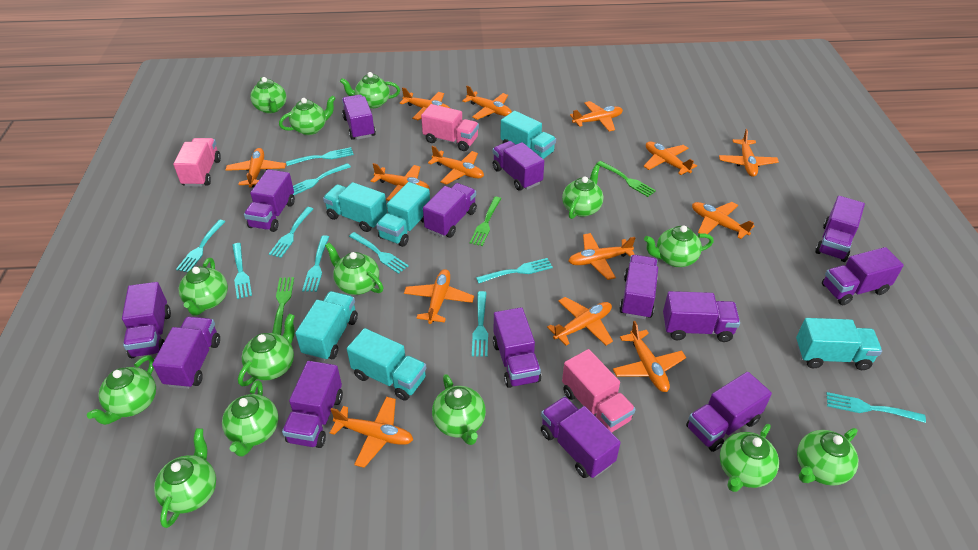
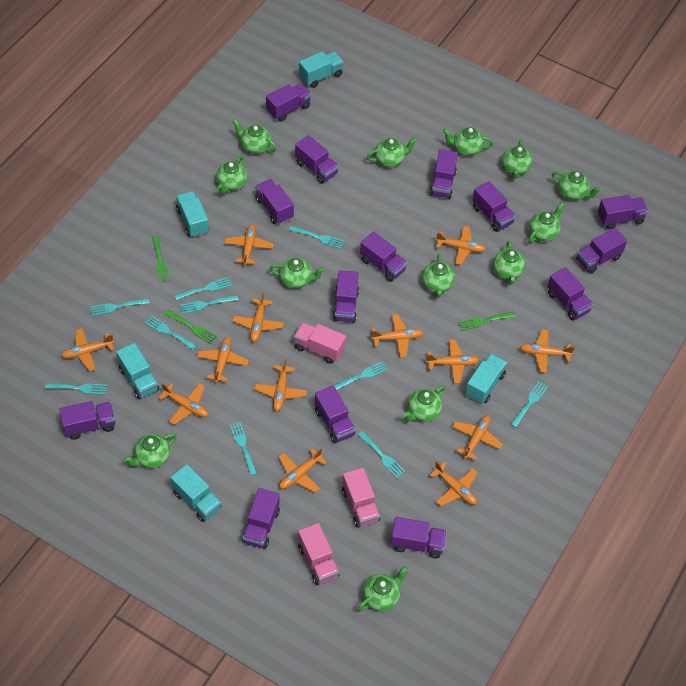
green teapot: 14 -> 13
orange plane: 14 -> 13
turquoise truck: 6 -> 5

